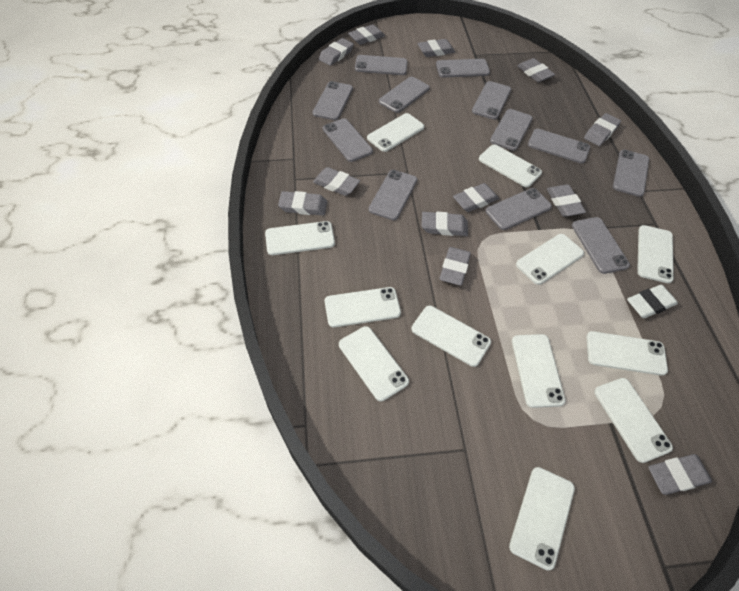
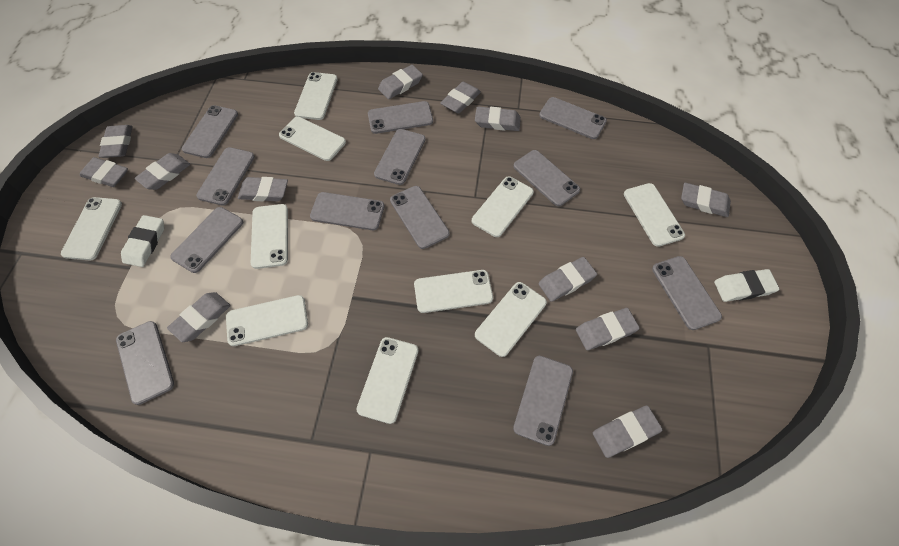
white eraser: 1 -> 2
white phone: 12 -> 10

